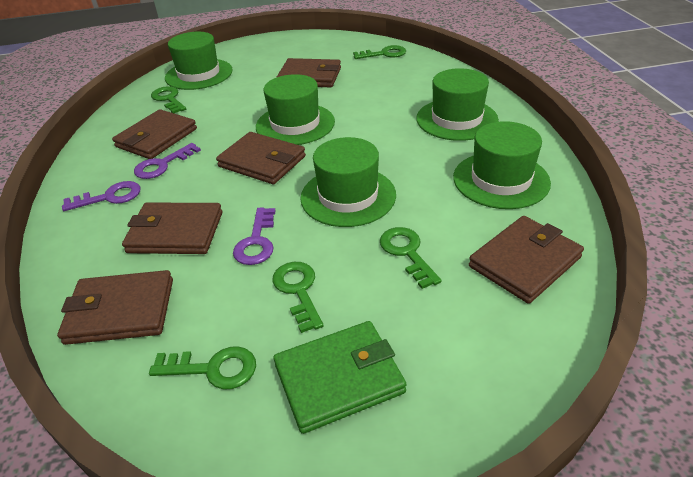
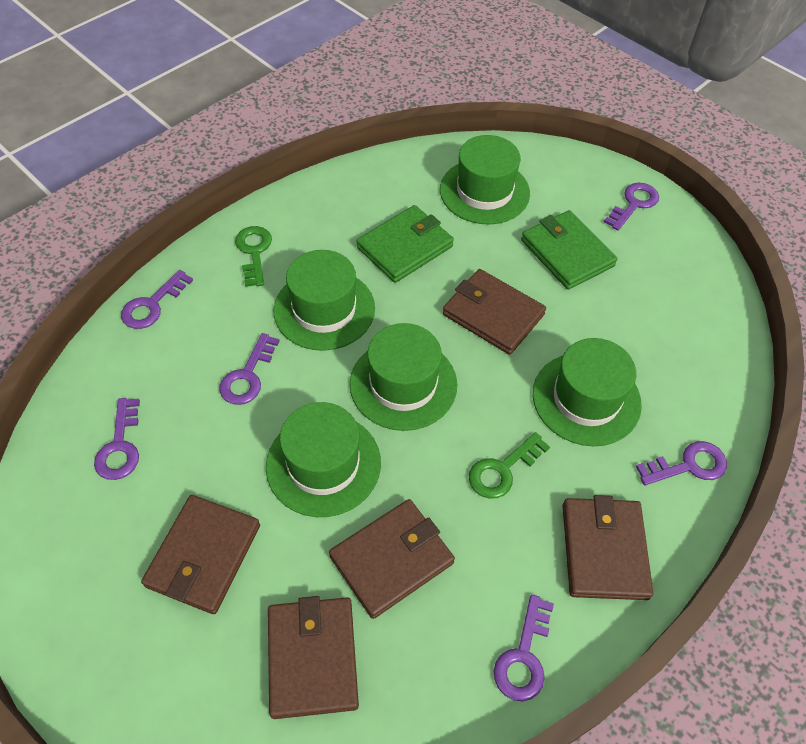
brown wallet: 6 -> 5
green key: 5 -> 2
green wallet: 1 -> 2
purple key: 3 -> 6

